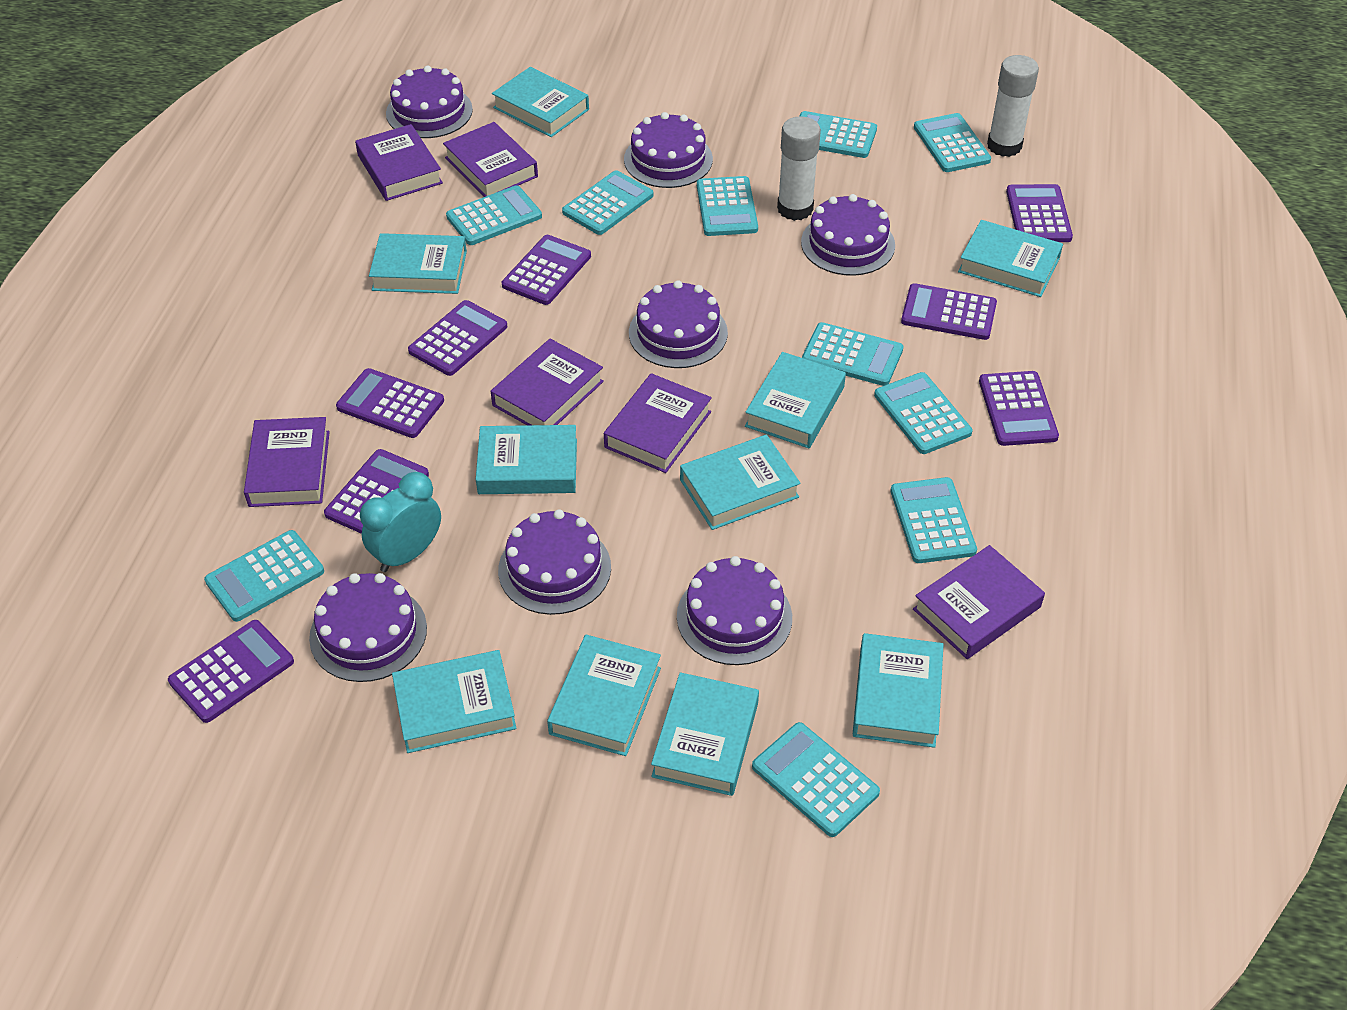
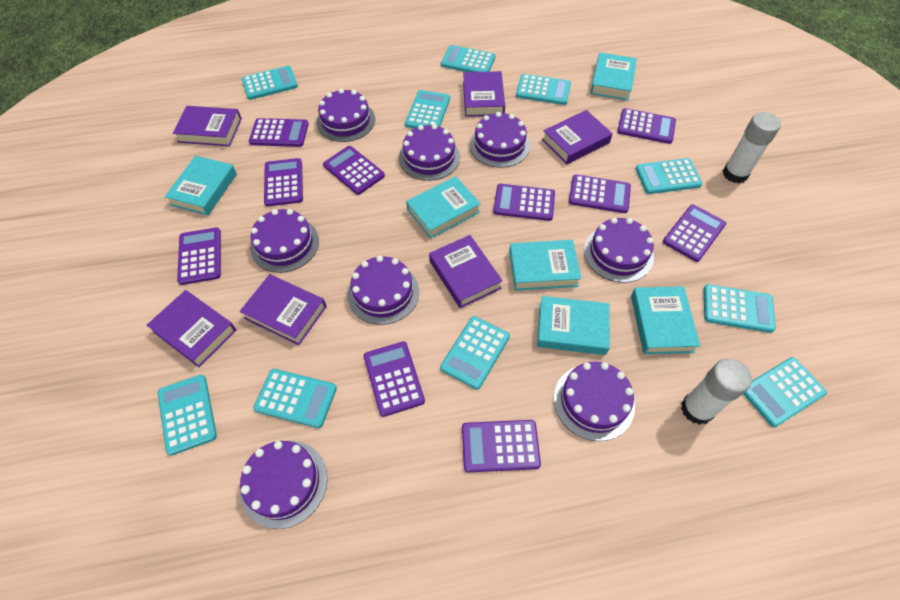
purple cake: 7 -> 8
purple calculator: 8 -> 10
turquoise book: 10 -> 6
turquoise clock: 1 -> 0

